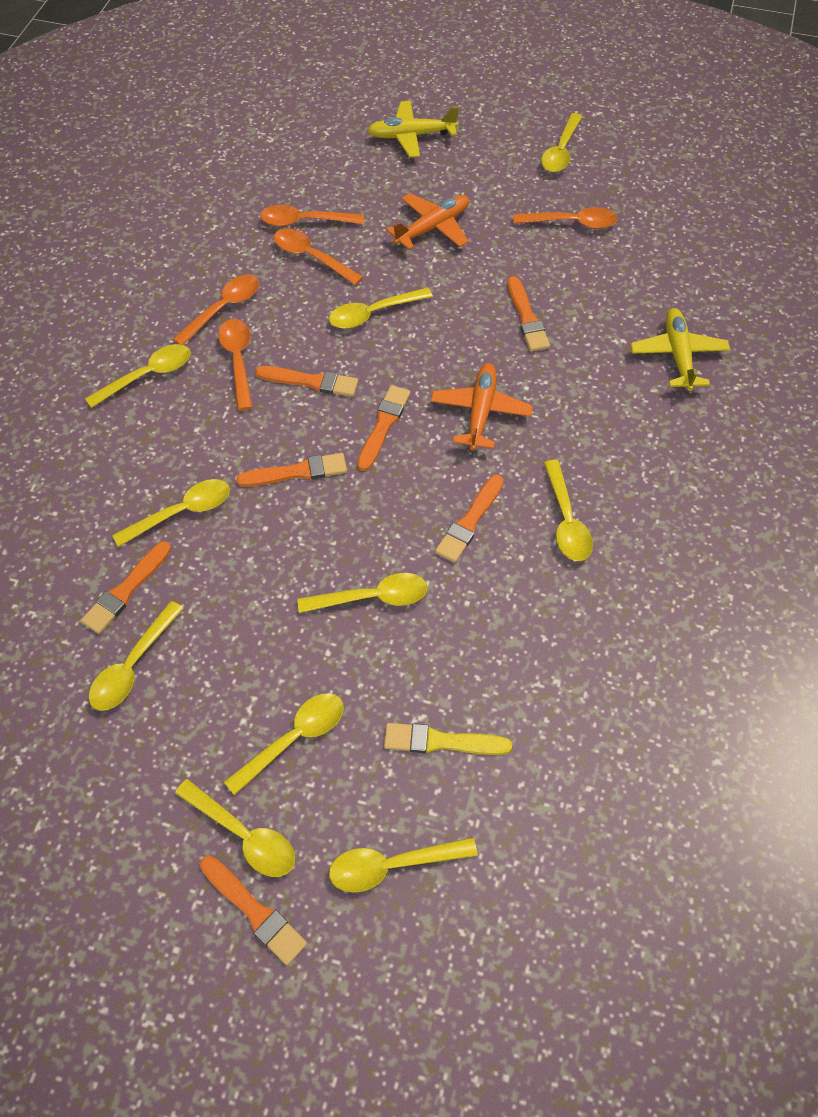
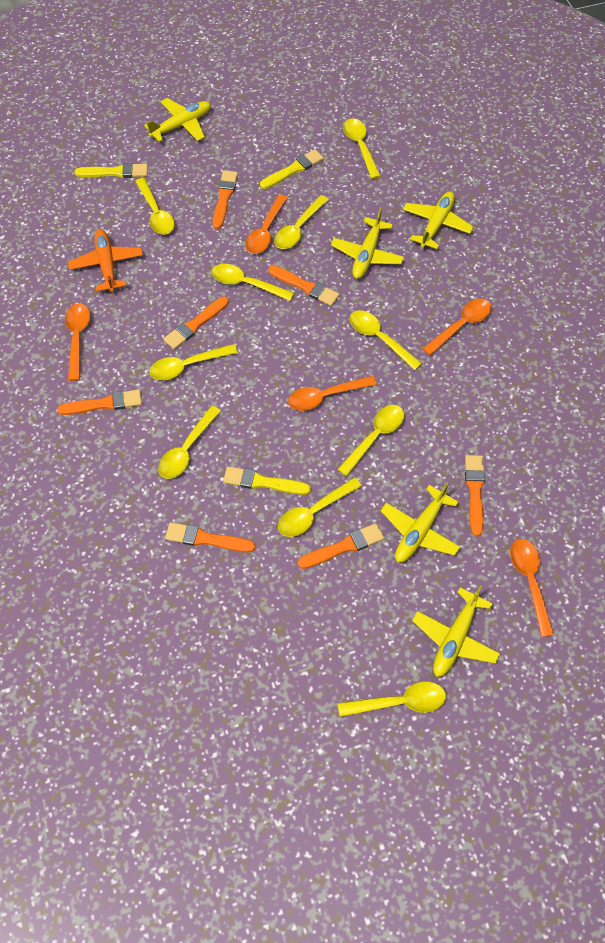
orange plane: 2 -> 1
yellow brush: 1 -> 3
yellow plane: 2 -> 5

